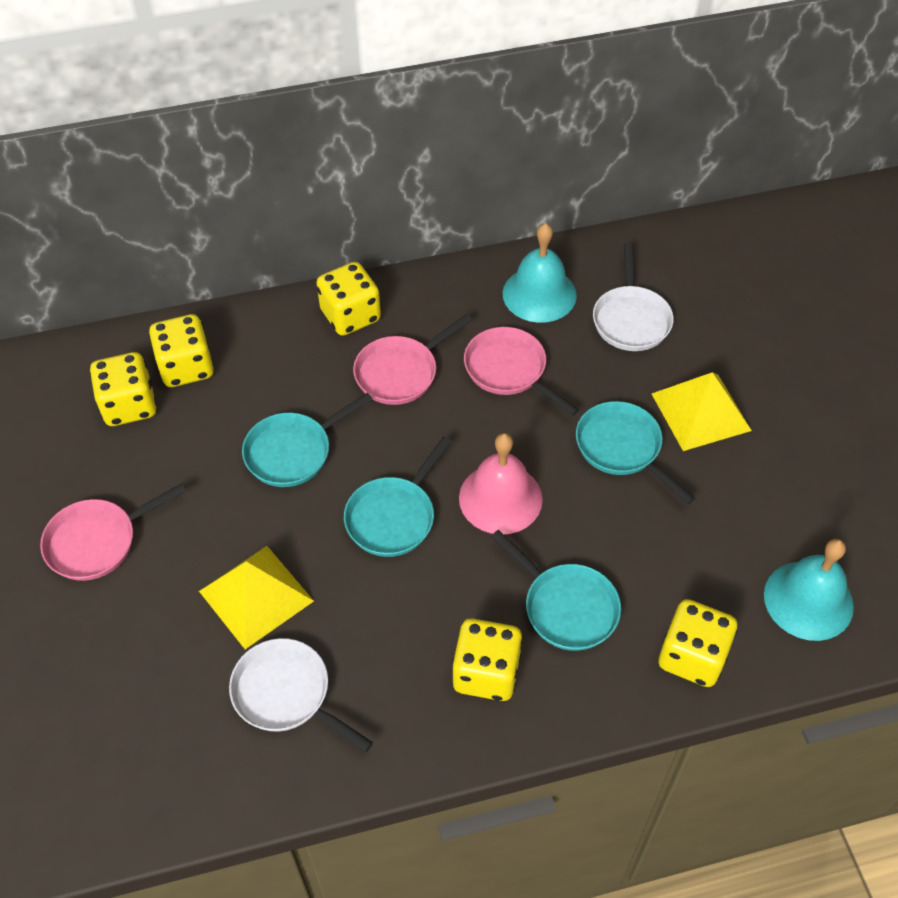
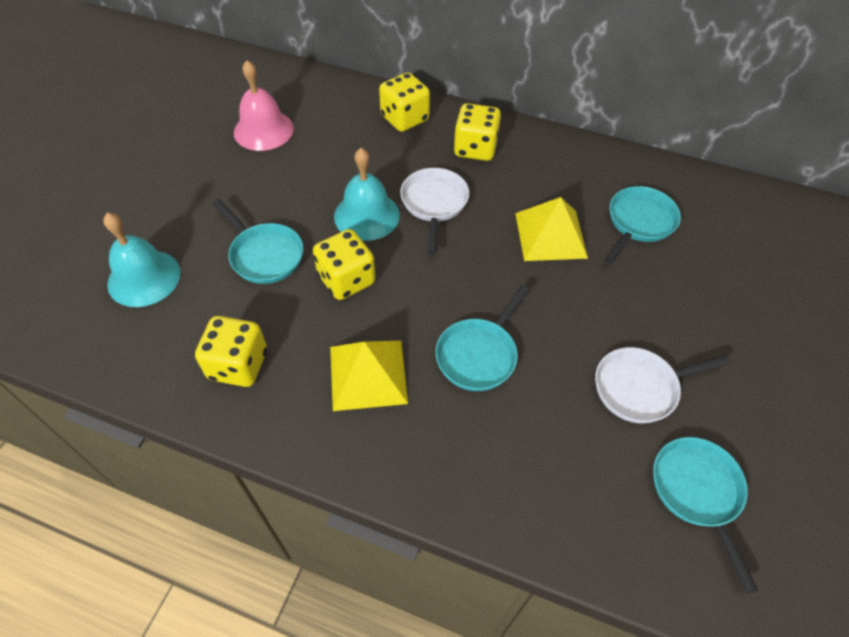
pink pan: 3 -> 0
yellow dice: 5 -> 4

